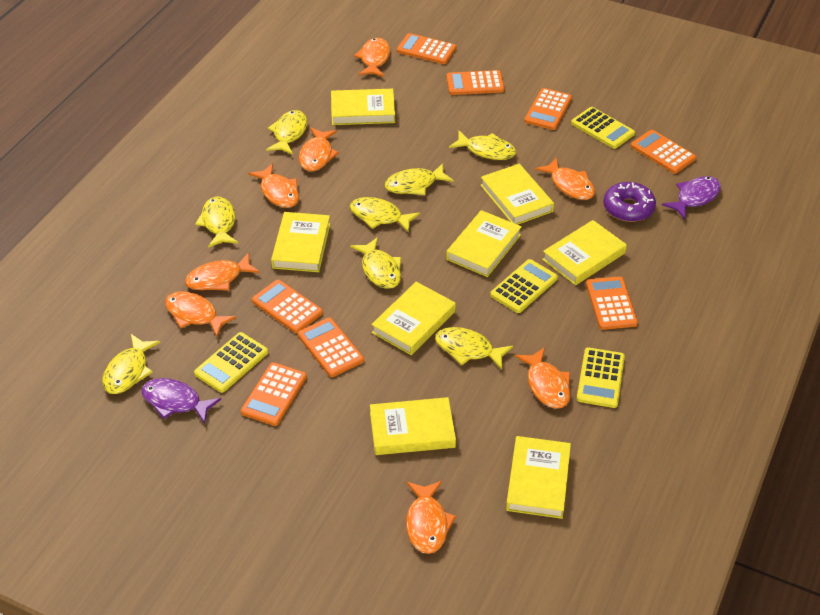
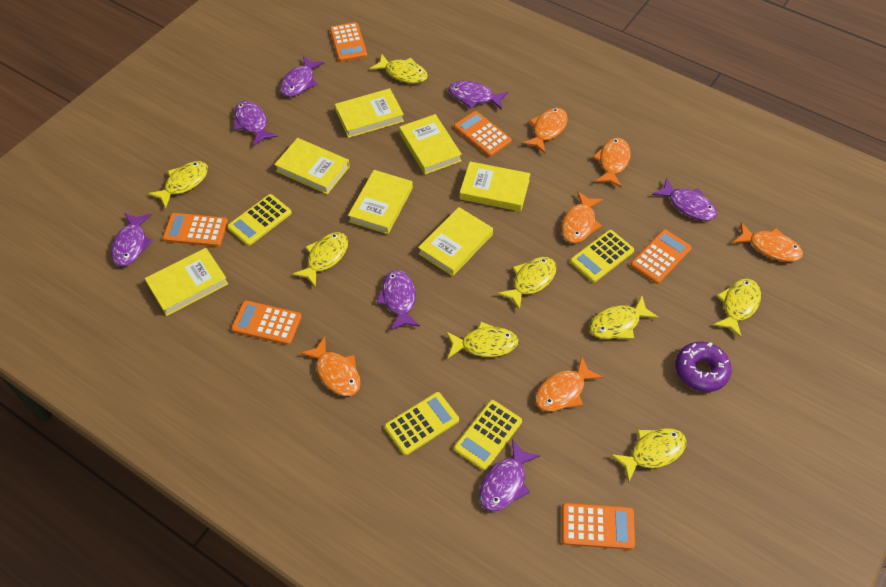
orange calculator: 8 -> 6
orange fish: 8 -> 6
purple fish: 2 -> 7
yellow book: 8 -> 7

